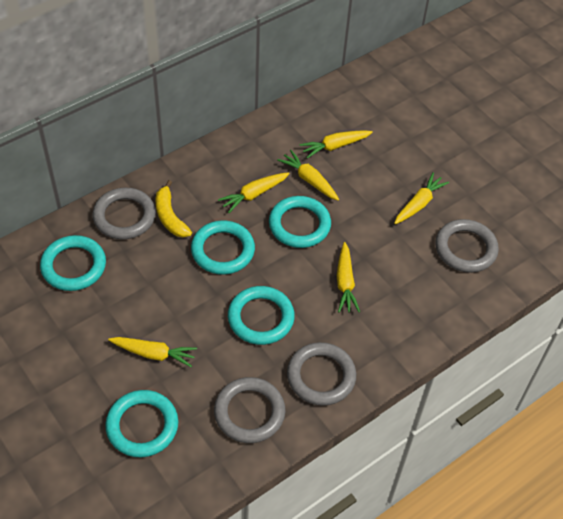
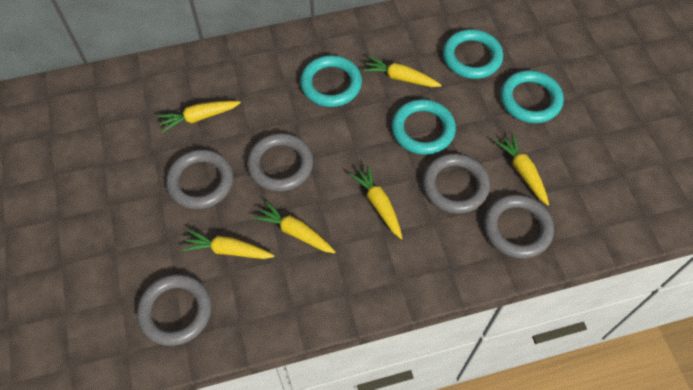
grey ring: 4 -> 5
turquoise ring: 5 -> 4
yellow banana: 1 -> 0

